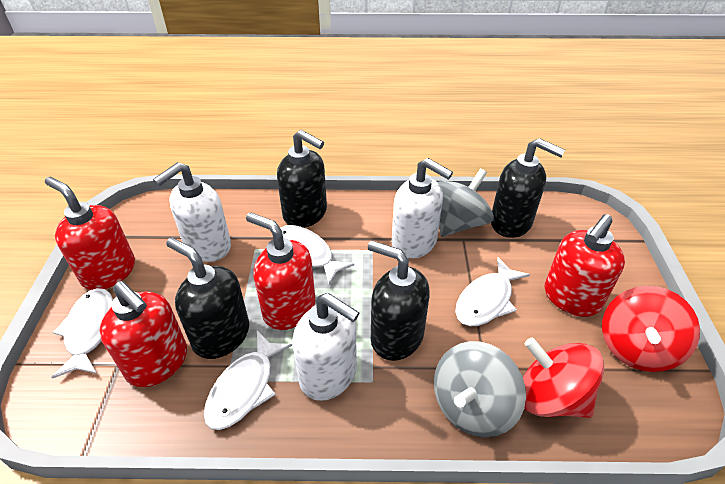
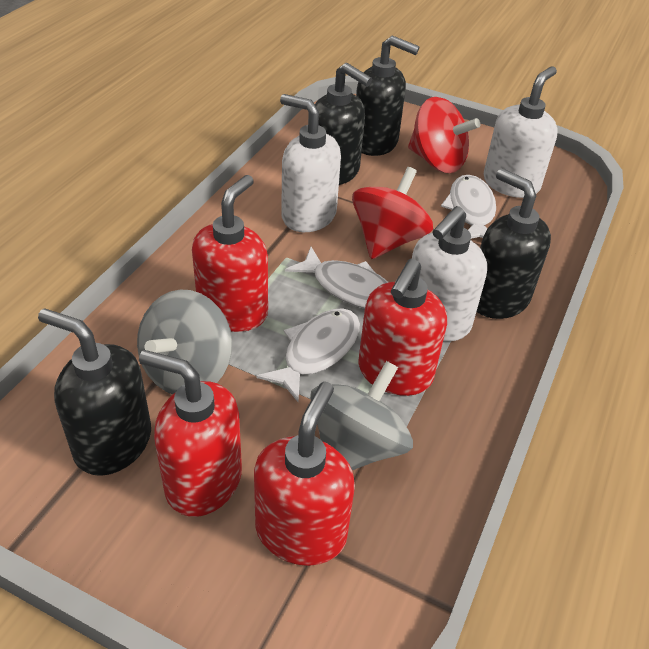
white fish: 4 -> 3

